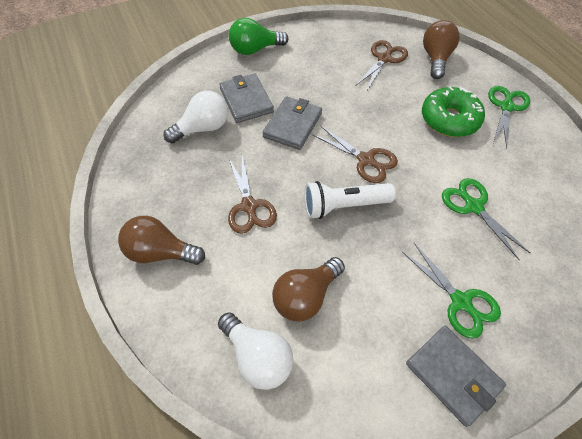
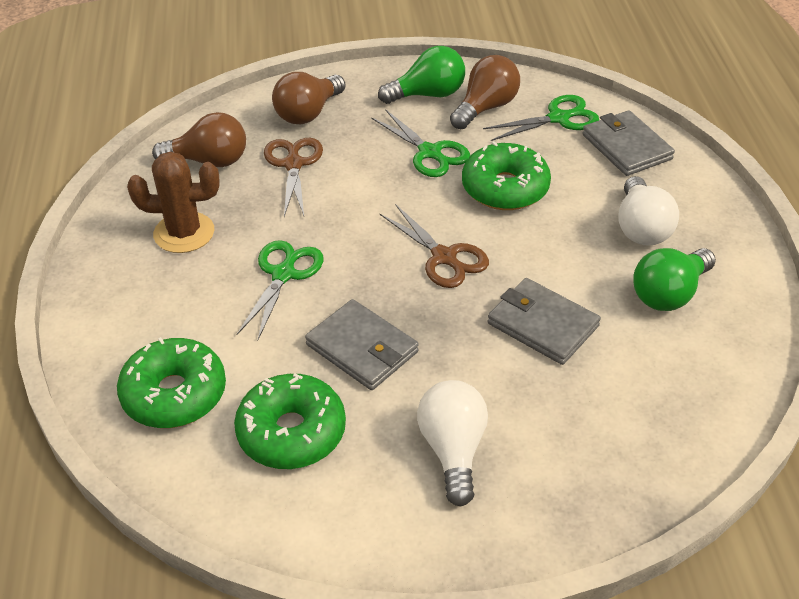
brown cactus: 0 -> 1
brown scissors: 3 -> 2
green donut: 1 -> 3
green light bulb: 1 -> 2
white flashlight: 1 -> 0

